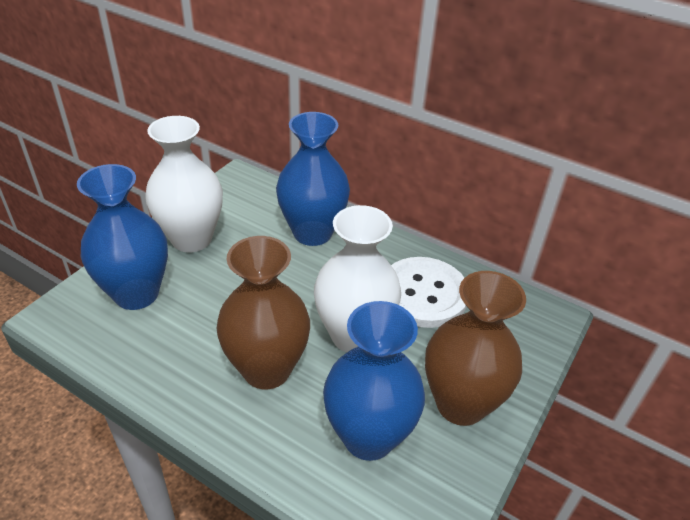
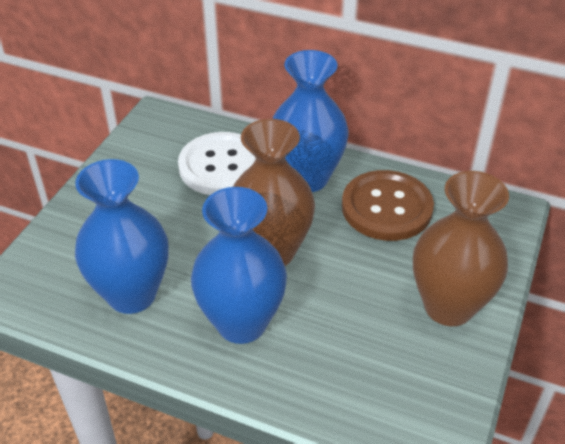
brown button: 0 -> 1
white vase: 2 -> 0

